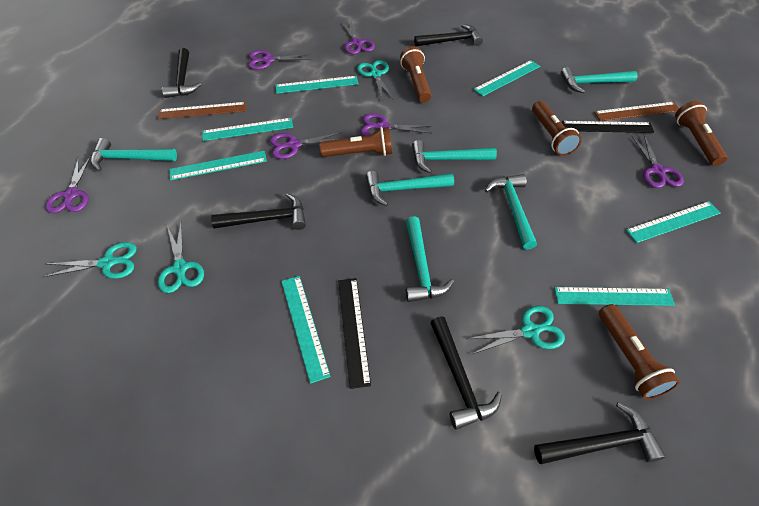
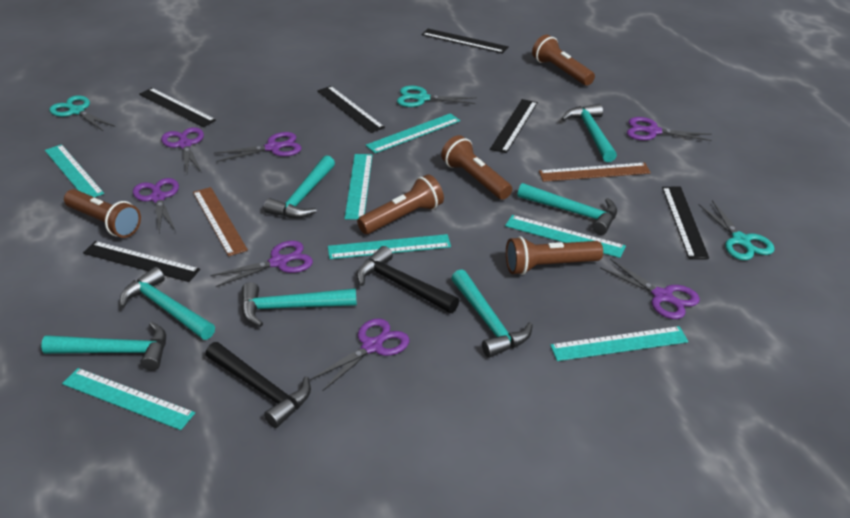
black hammer: 5 -> 2
black ruler: 2 -> 6
purple scissors: 6 -> 7
turquoise hammer: 6 -> 7
turquoise scissors: 4 -> 3

